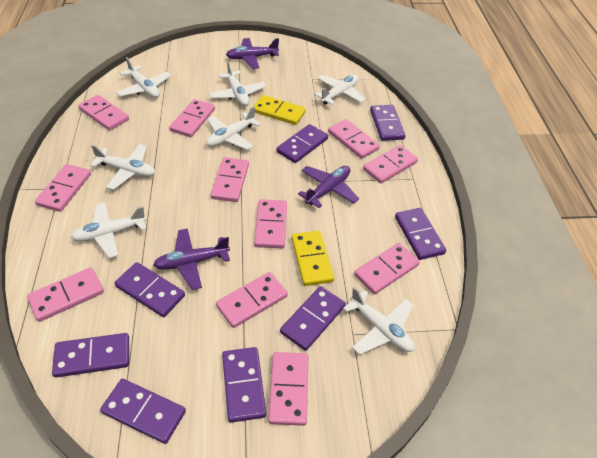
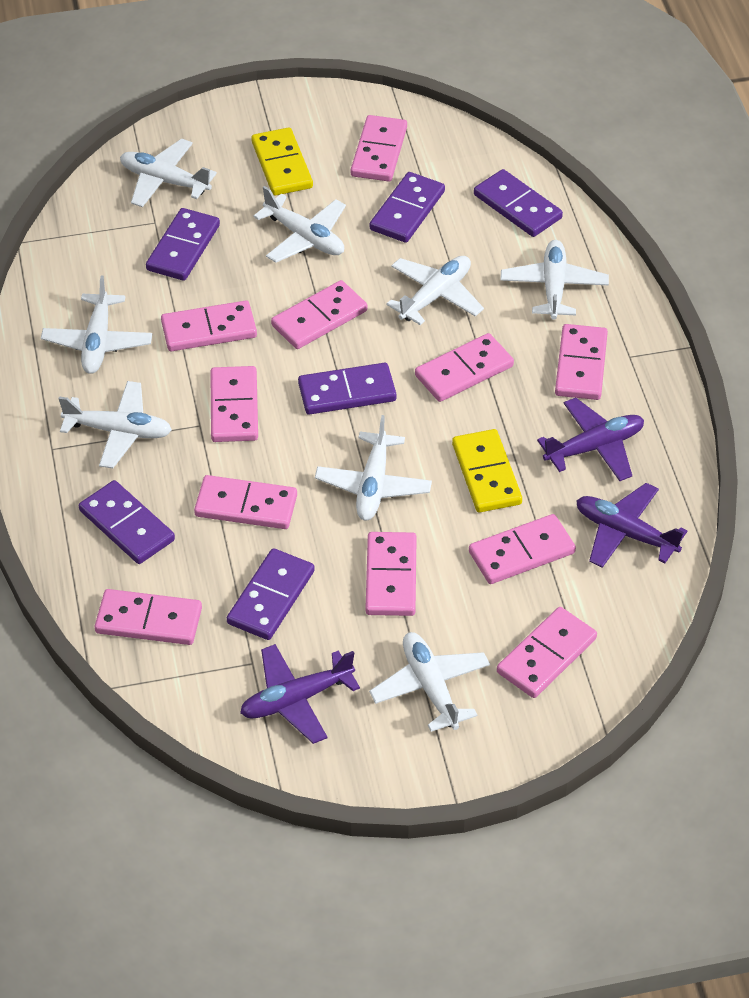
purple domino: 8 -> 6
white plane: 7 -> 8

